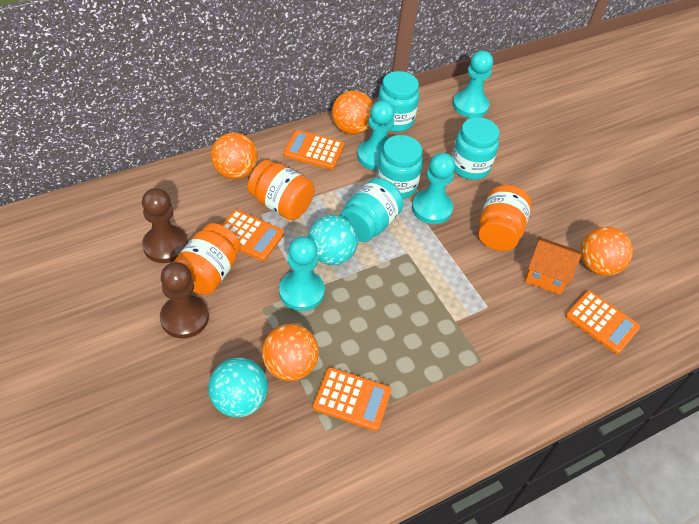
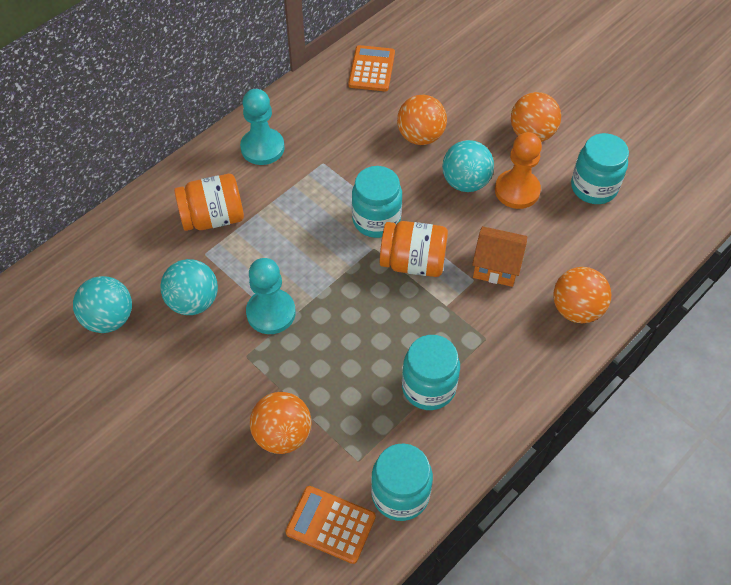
brown pawn: 2 -> 0
orange calculator: 4 -> 2
orange jar: 3 -> 2
orange pawn: 0 -> 1
turquoise ball: 2 -> 3
turquoise pawn: 4 -> 2

